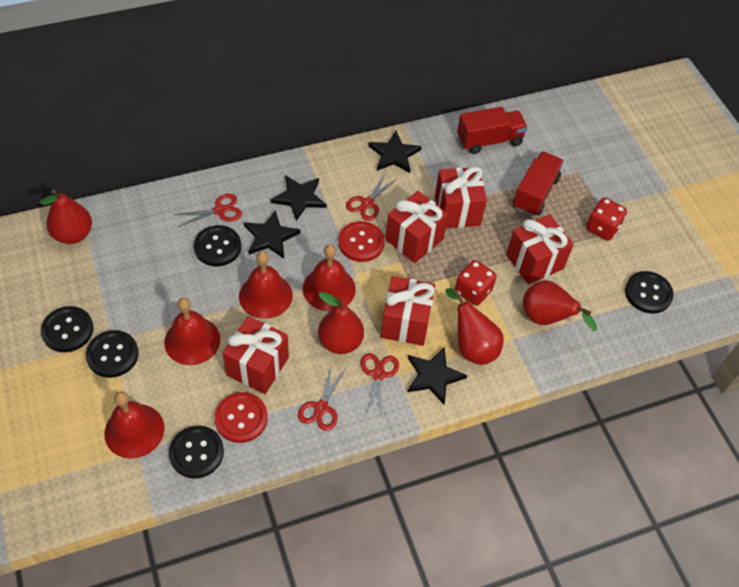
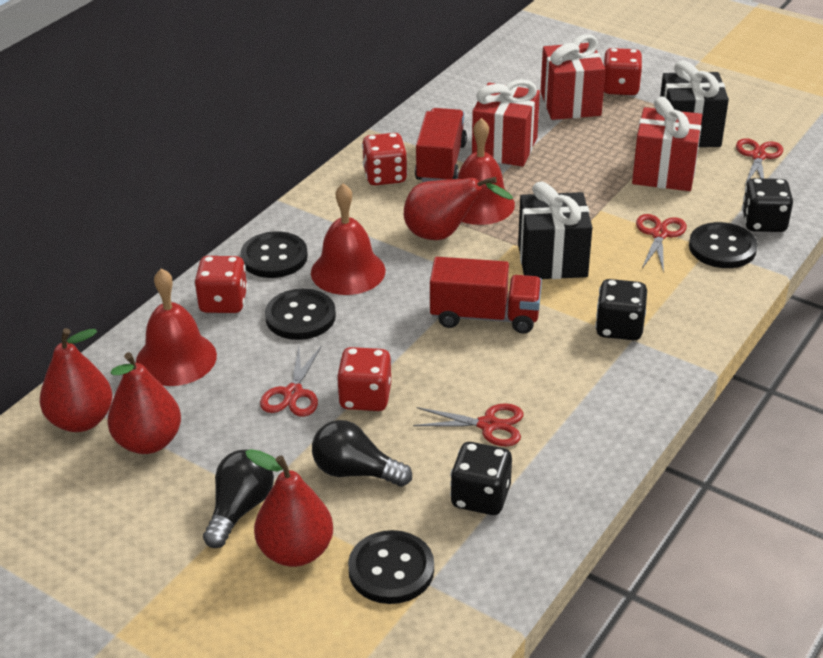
black button: 5 -> 4
black dice: 0 -> 3
black gift: 0 -> 2
black light bulb: 0 -> 2
black star: 4 -> 0
red bell: 4 -> 3
red button: 2 -> 0
red dice: 2 -> 4
red gift: 5 -> 3

